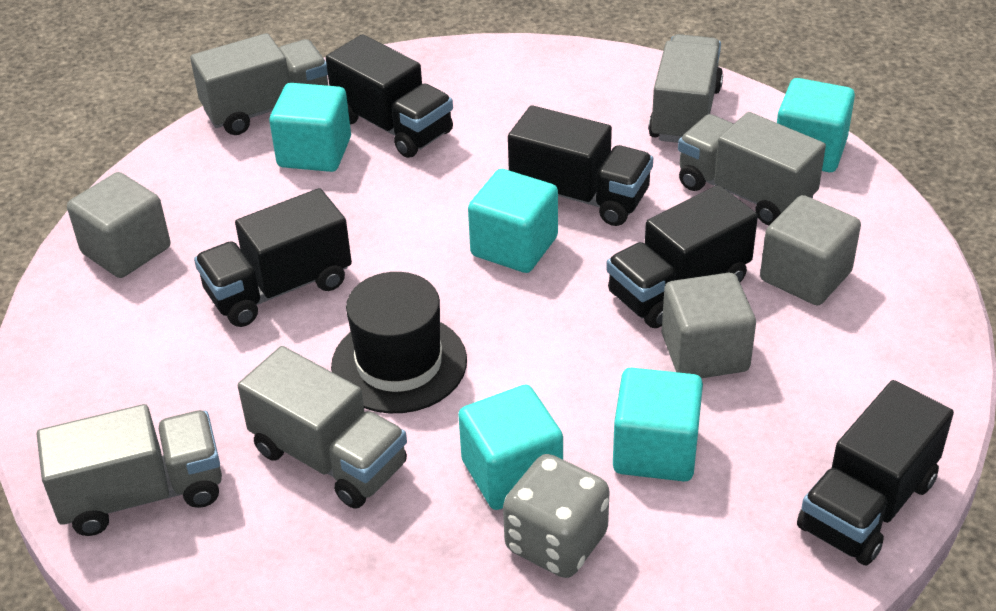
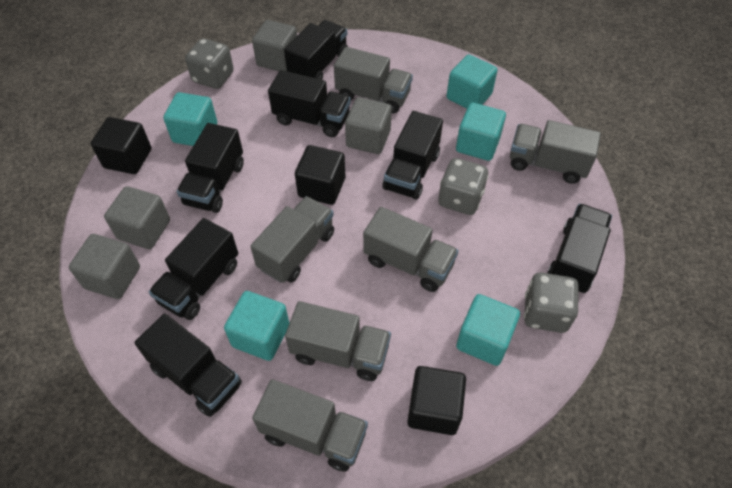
black cube: 0 -> 3
black hat: 1 -> 0
black truck: 5 -> 7
grey cube: 3 -> 4
grey dice: 1 -> 3
grey truck: 5 -> 6

